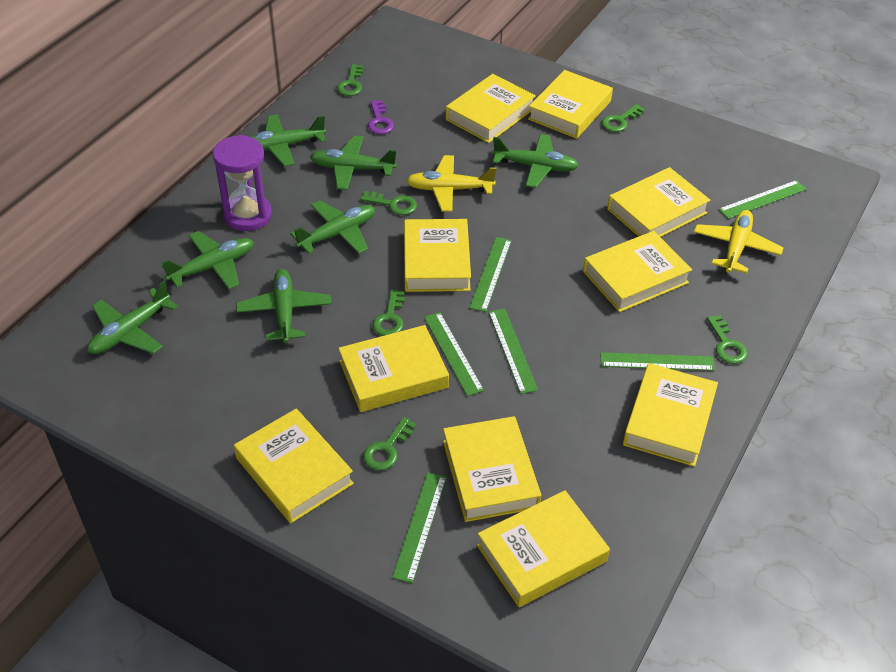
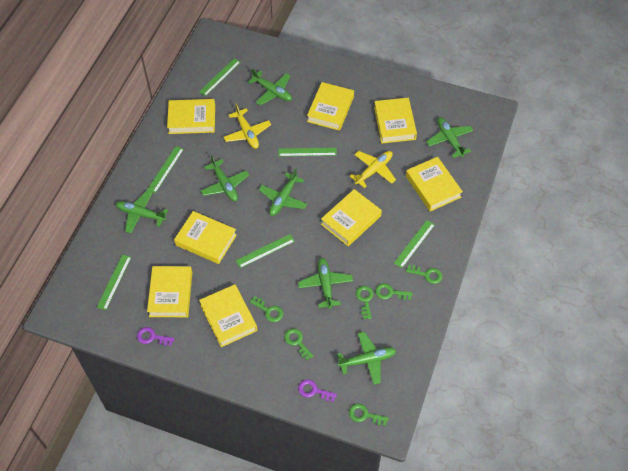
purple hourglass: 1 -> 0
purple key: 1 -> 2
yellow book: 10 -> 8

